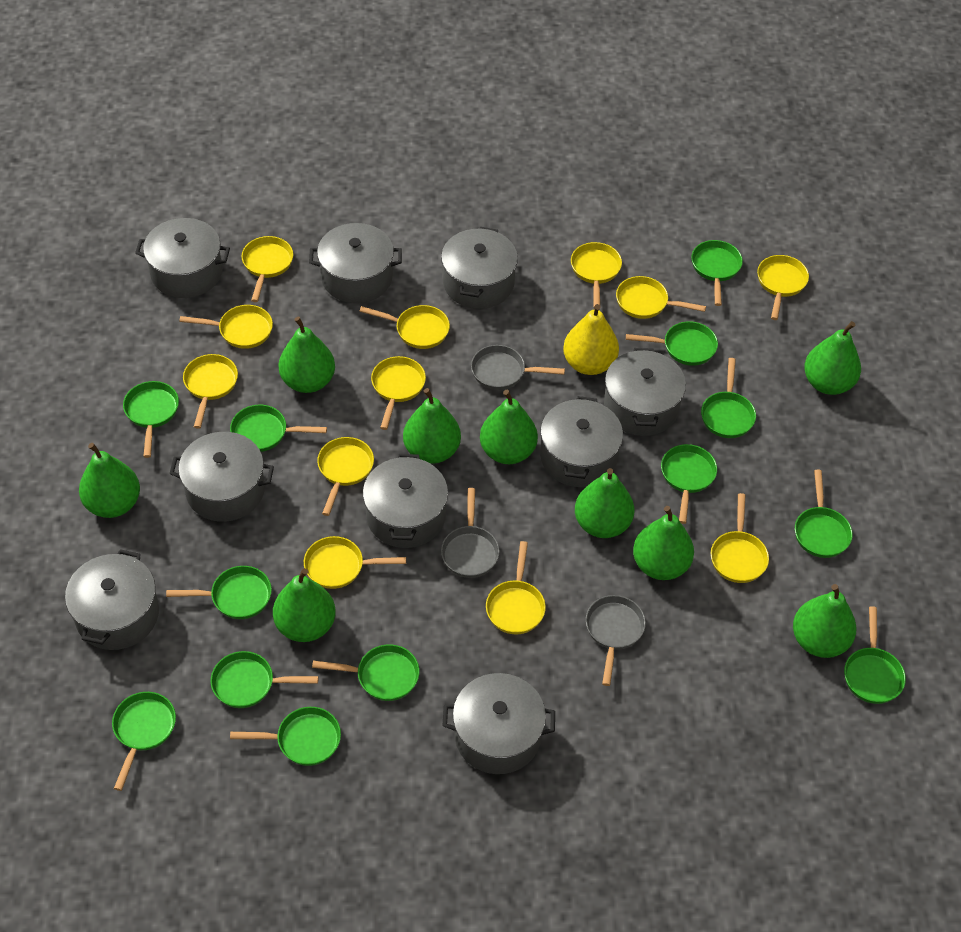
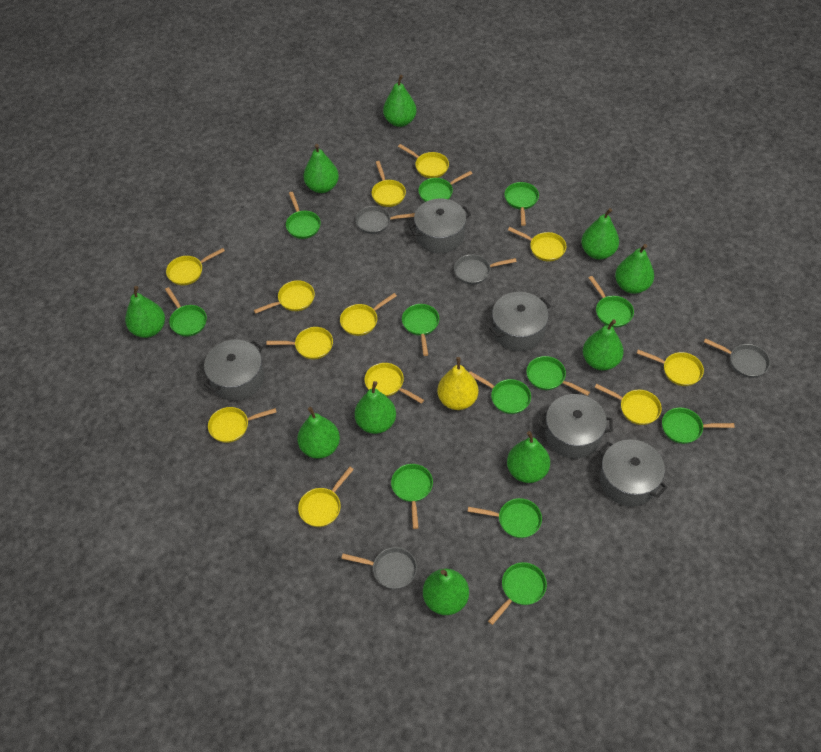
green pan: 13 -> 12
green pear: 9 -> 10
grey pan: 3 -> 4
grey pot: 9 -> 5

